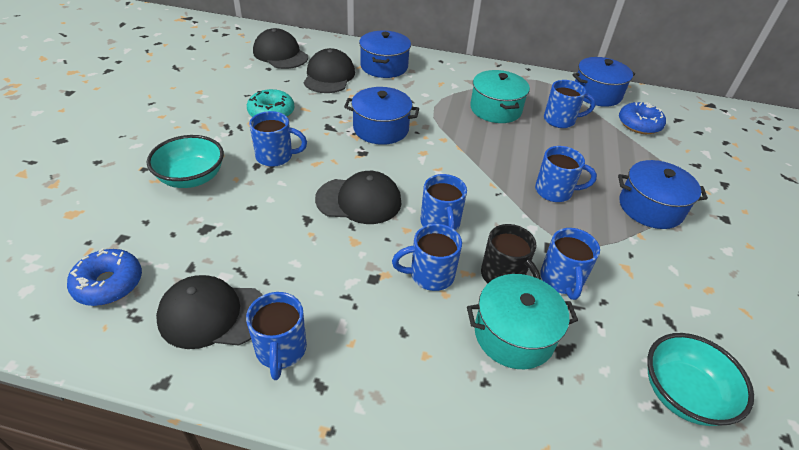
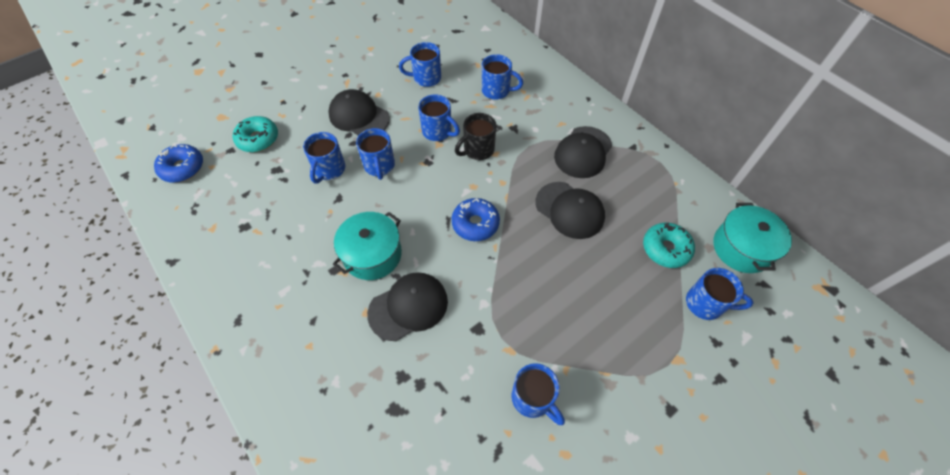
blue pot: 4 -> 0
turquoise bowl: 2 -> 0
turquoise donut: 1 -> 2

